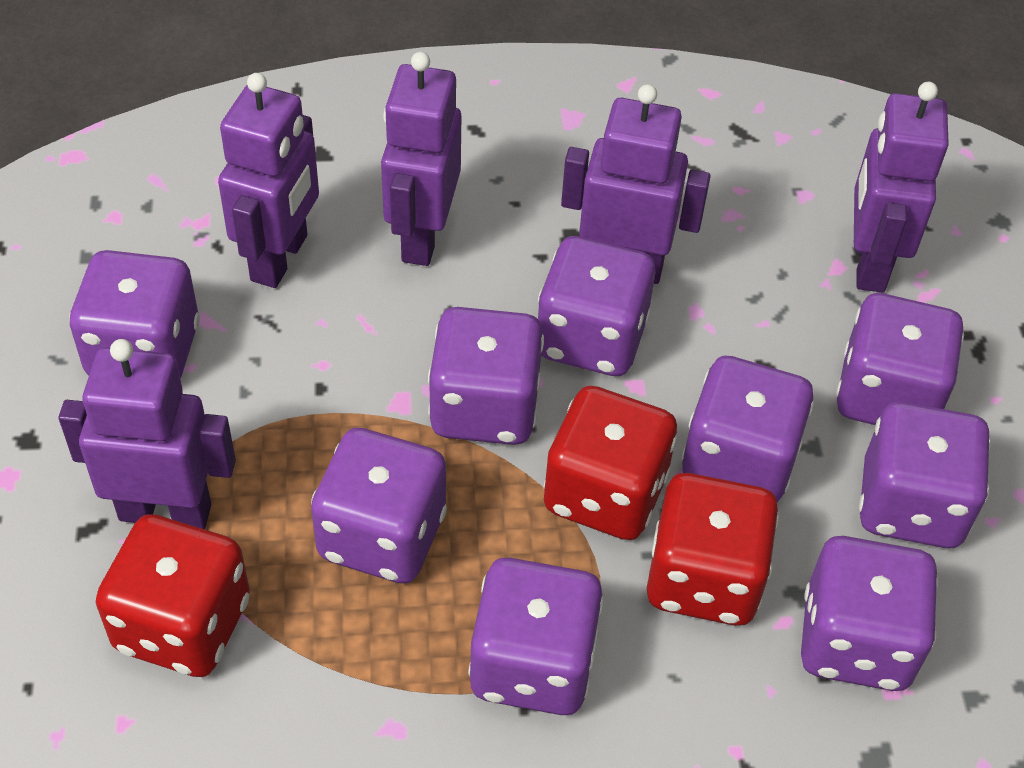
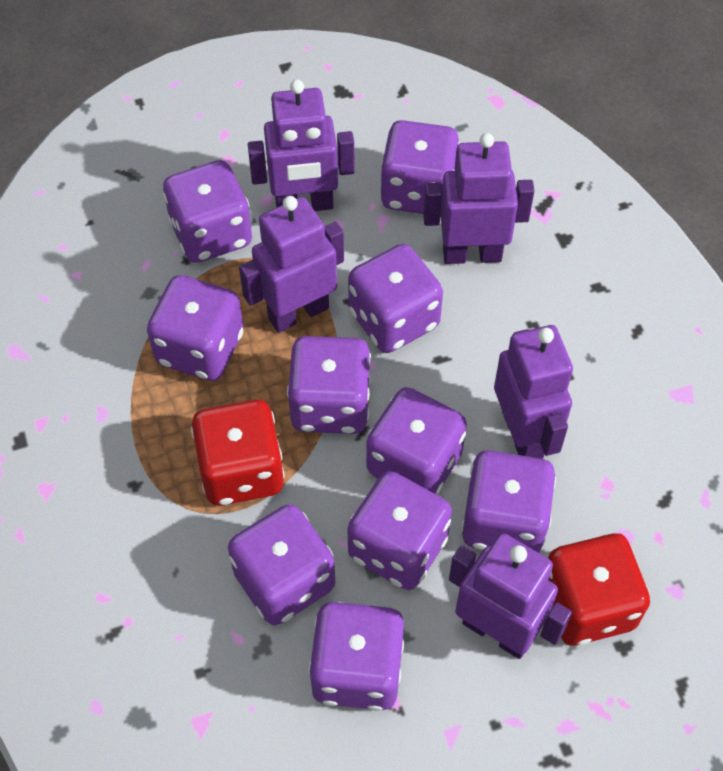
purple dice: 9 -> 10
red dice: 3 -> 2

